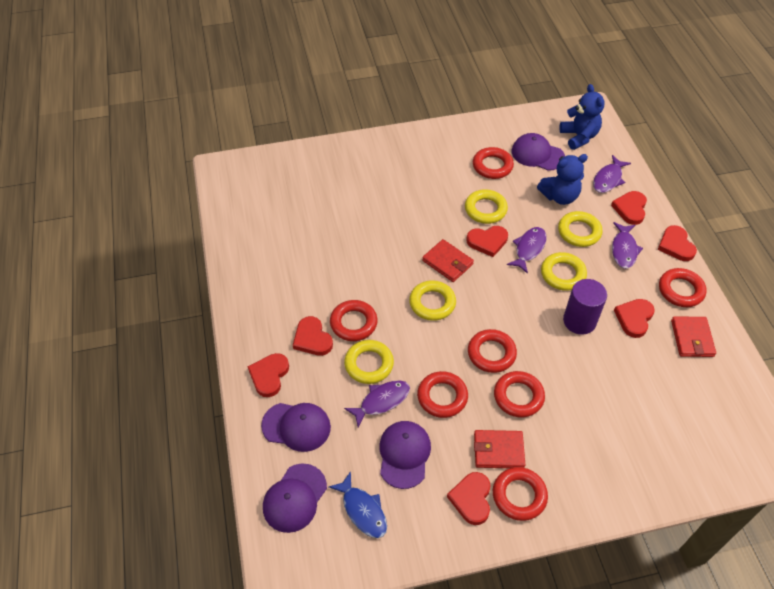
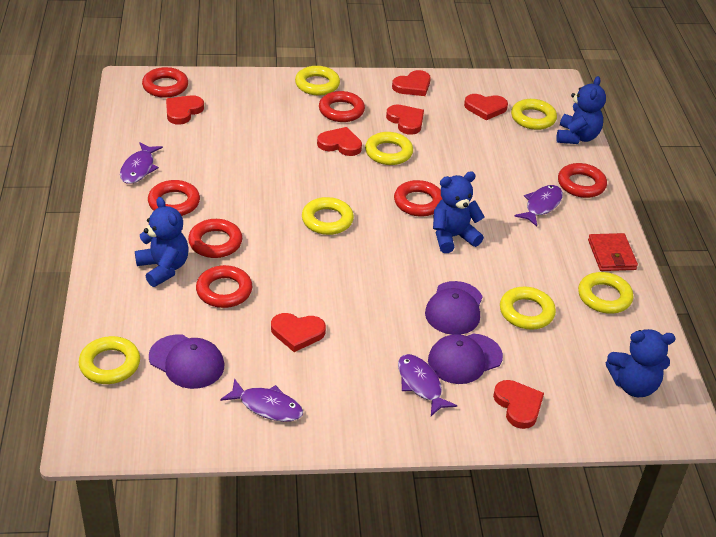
blue fish: 1 -> 0
blue teddy bear: 2 -> 4
purple cap: 4 -> 3
purple cylinder: 1 -> 0
red wallet: 3 -> 1
yellow ring: 5 -> 7

